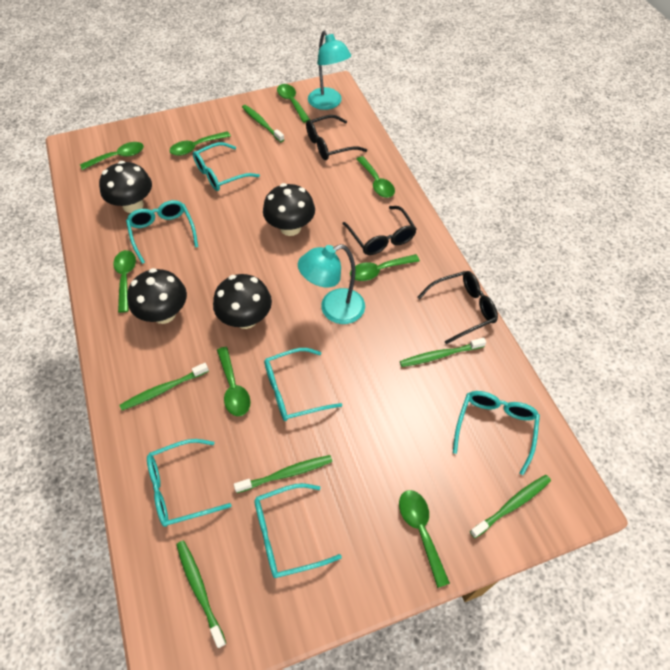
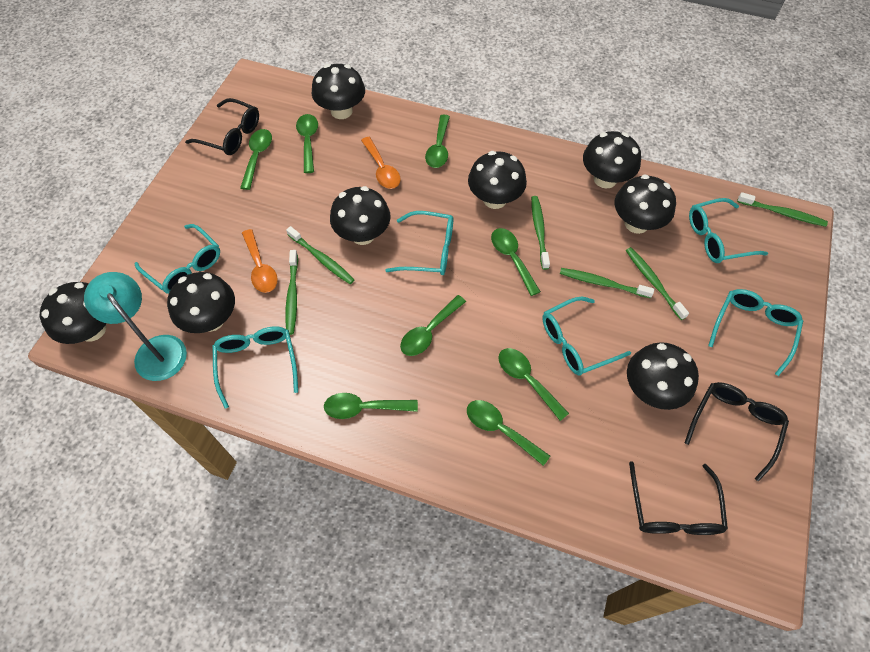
black mushroom: 4 -> 8
orange spoon: 0 -> 2
turquoise lamp: 2 -> 1

